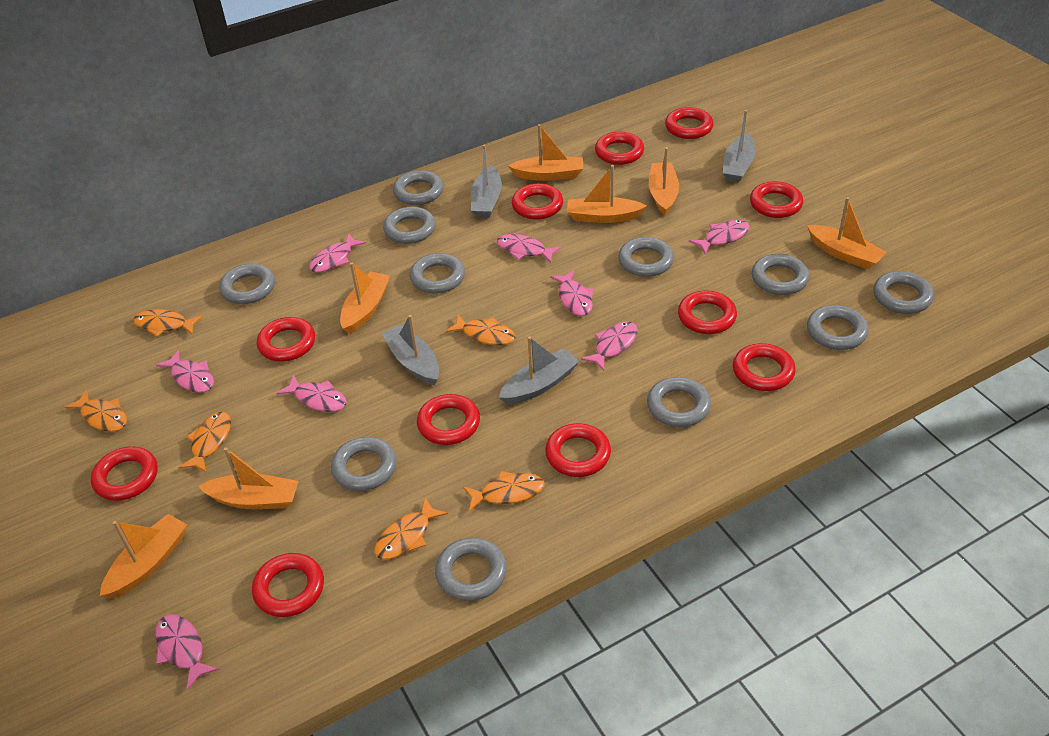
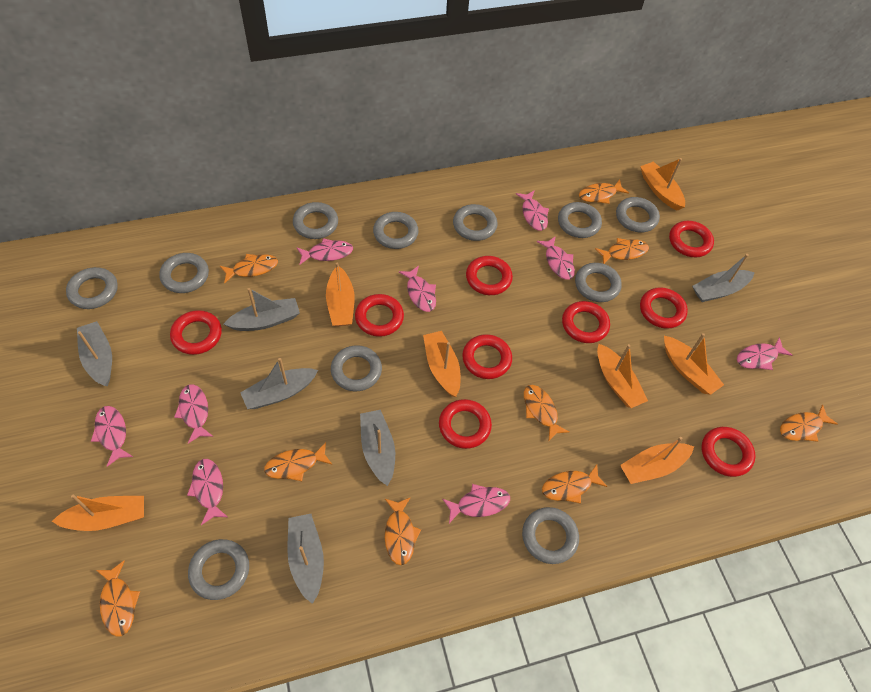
grey boat: 4 -> 6
orange fish: 6 -> 9
pink fish: 8 -> 9
red ring: 11 -> 9

